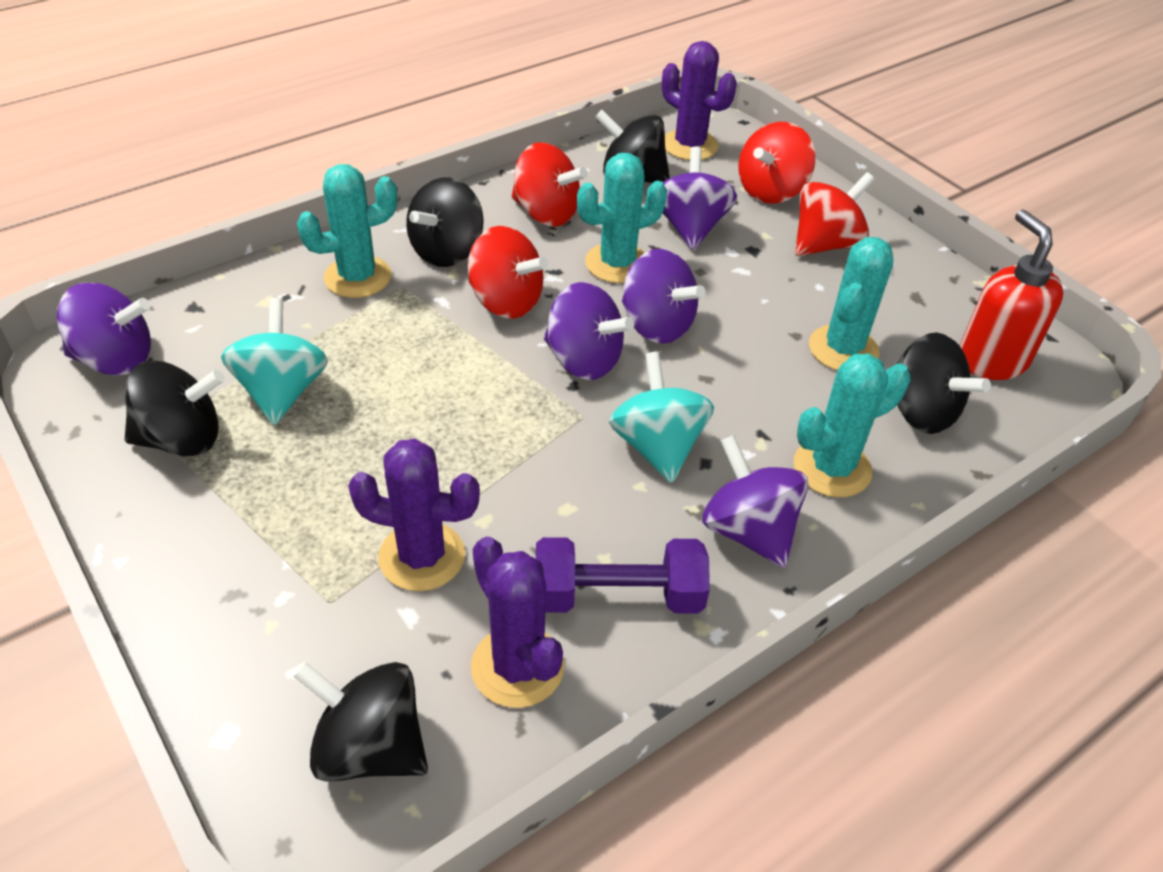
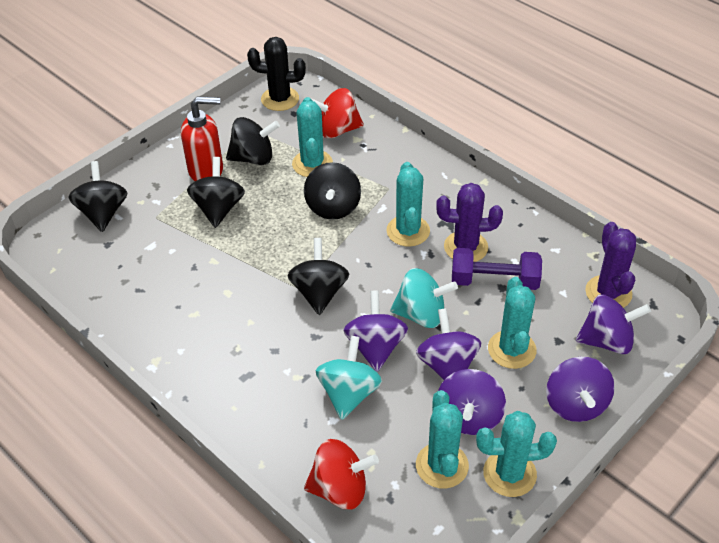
black cactus: 0 -> 1
purple cactus: 3 -> 2
red spinning top: 4 -> 2
turquoise cactus: 4 -> 5

